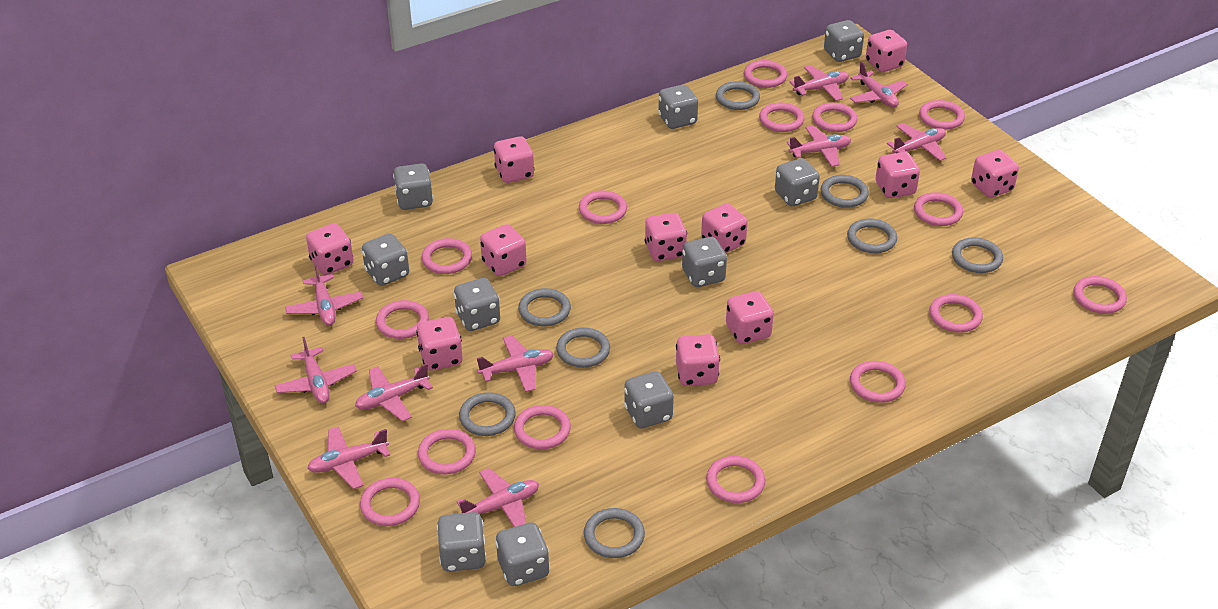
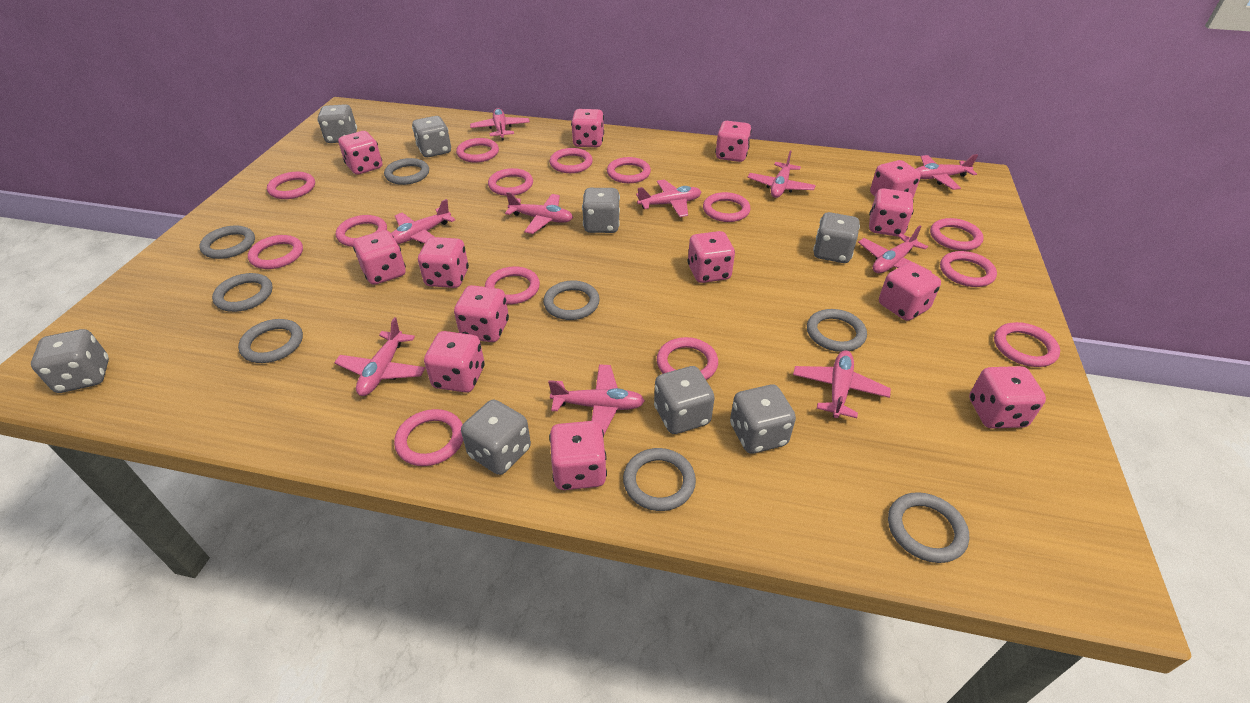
grey dice: 10 -> 8
pink dice: 11 -> 13
pink ring: 15 -> 14

